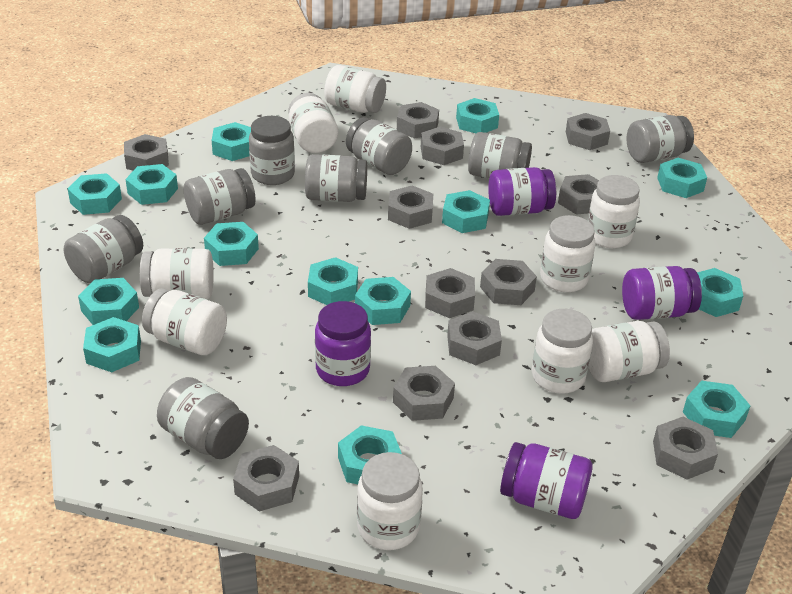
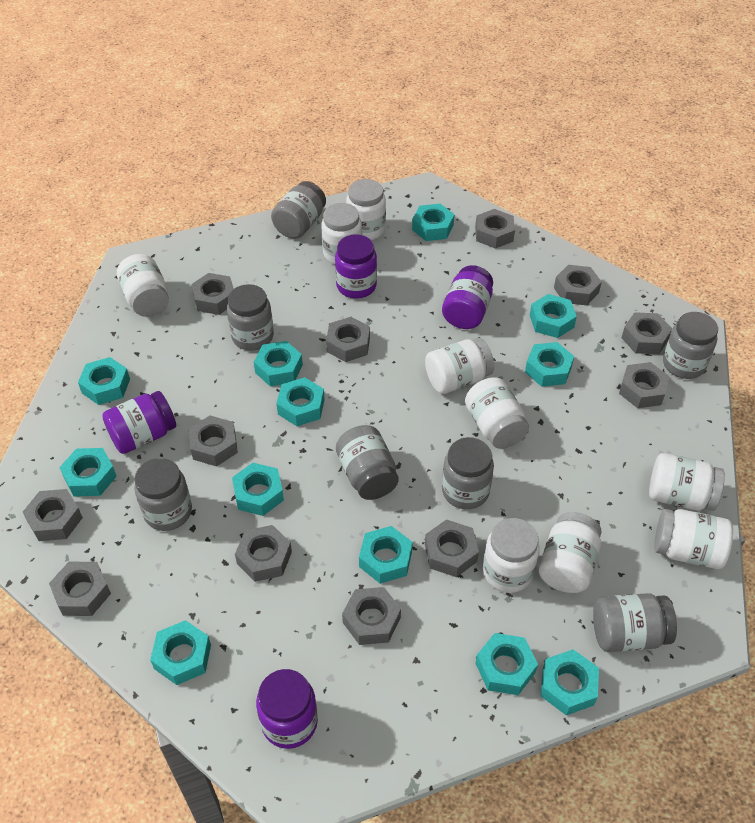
grey jar: 8 -> 7
turquoise nut: 14 -> 12

